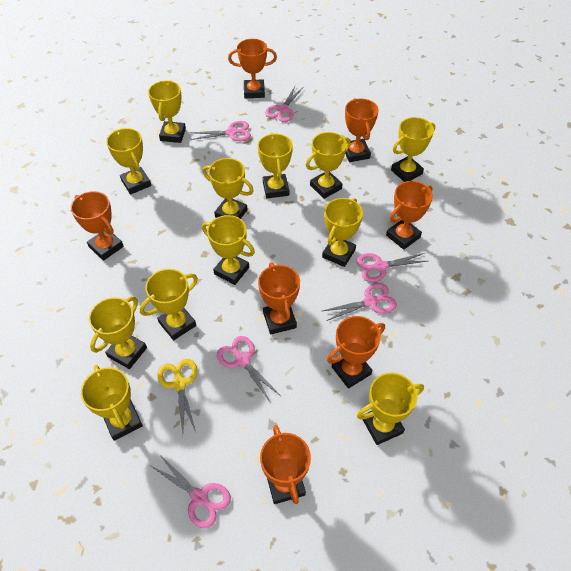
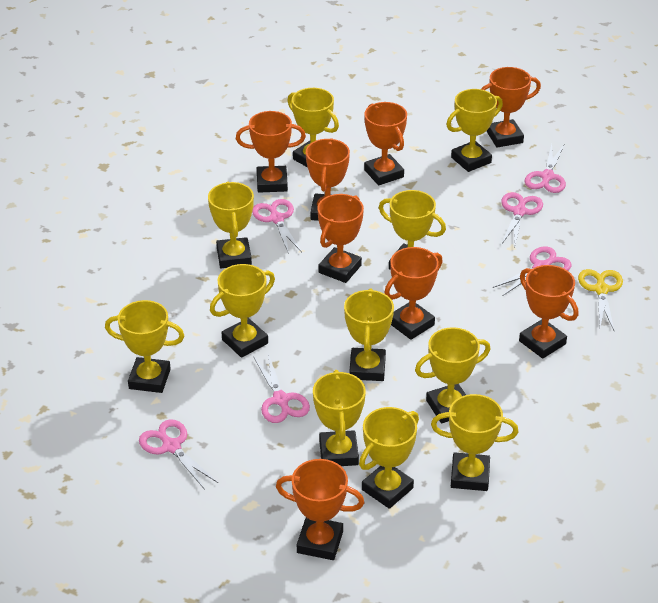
orange trophy: 7 -> 8
yellow trophy: 12 -> 11

